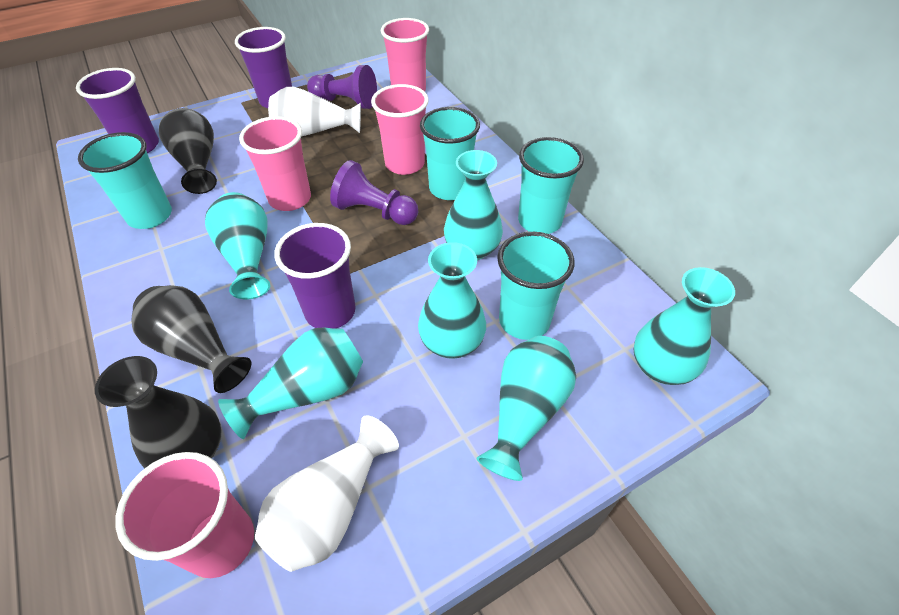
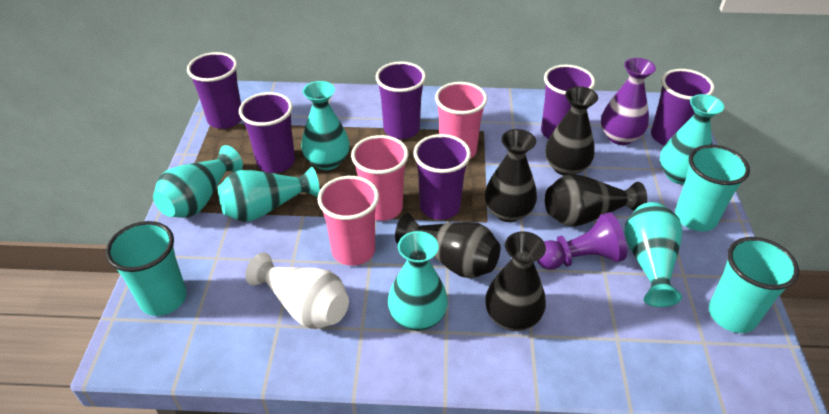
black vase: 3 -> 5
pink cup: 4 -> 3
purple cup: 3 -> 6
purple pawn: 2 -> 1
purple vase: 0 -> 1
turquoise cup: 4 -> 3
white vase: 2 -> 1

